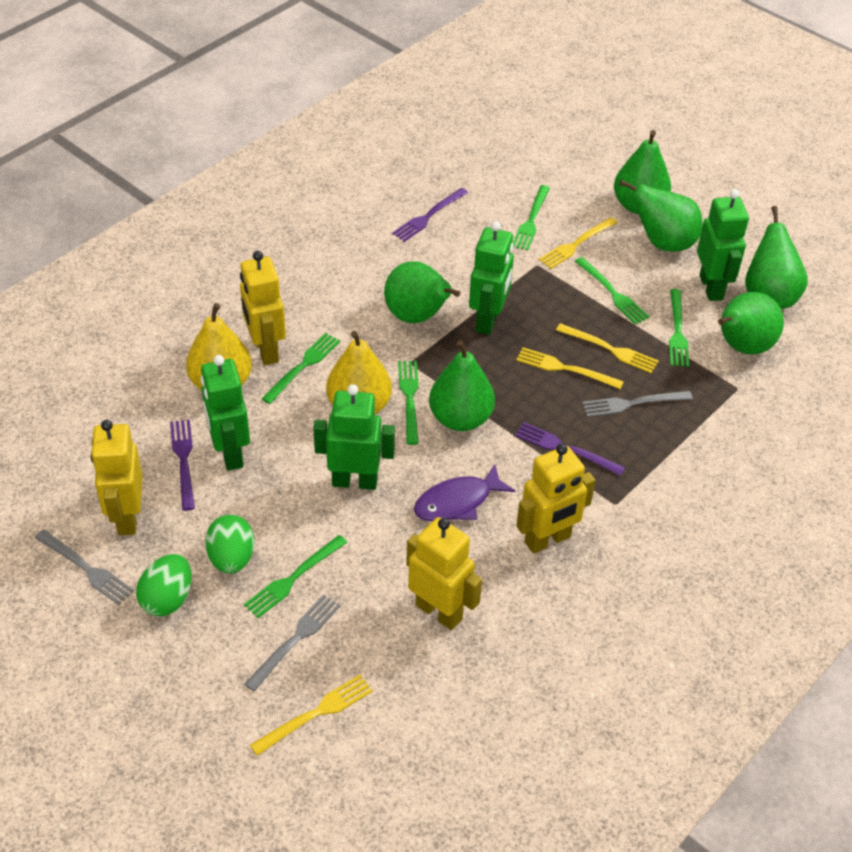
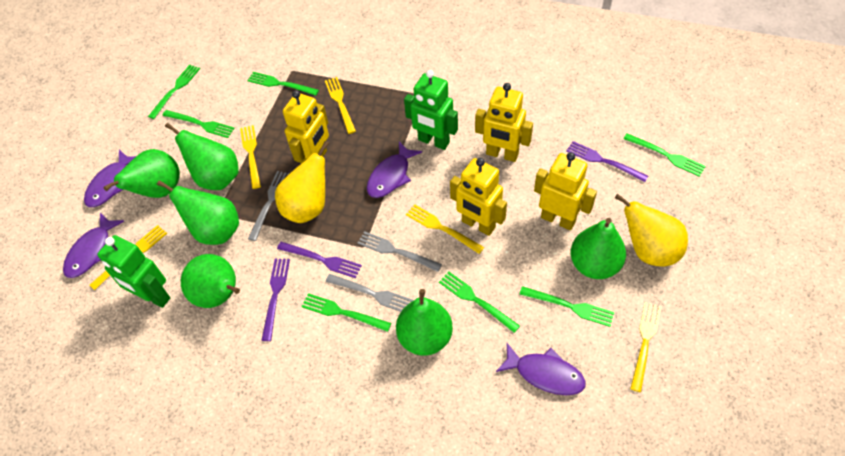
green egg: 2 -> 0
green fork: 6 -> 7
green robot: 4 -> 2
purple fish: 1 -> 4
yellow fork: 4 -> 5

